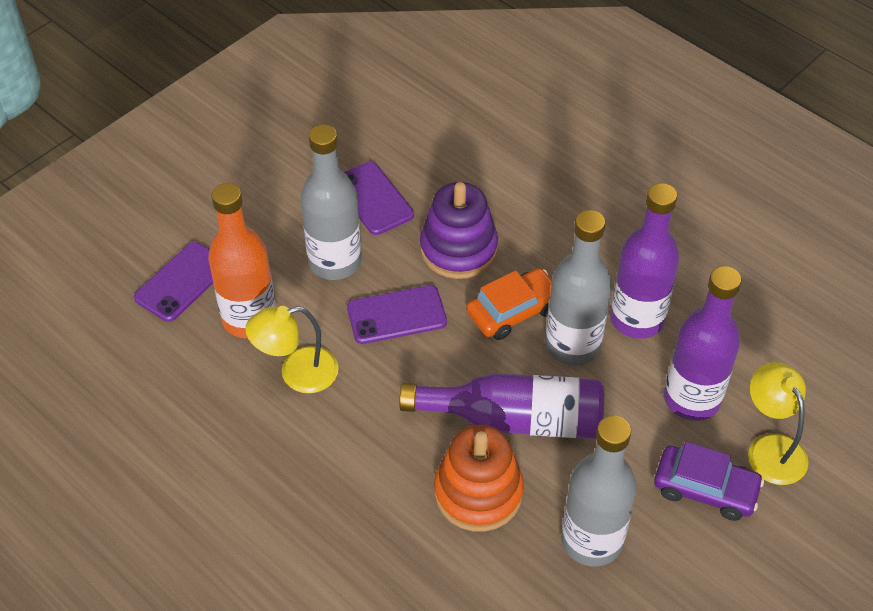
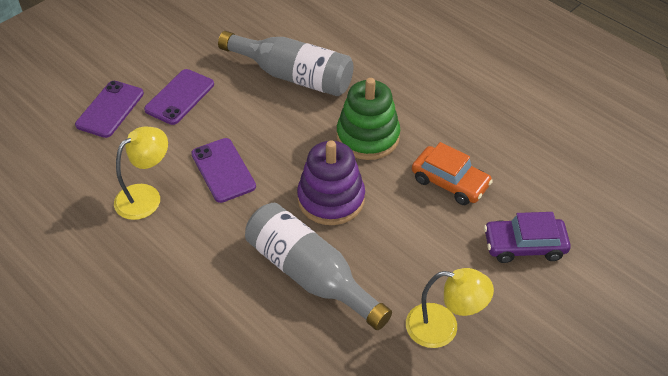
green stacking toy: 0 -> 1
grey bottle: 3 -> 2
orange bottle: 1 -> 0
orange stacking toy: 1 -> 0
purple bottle: 3 -> 0

